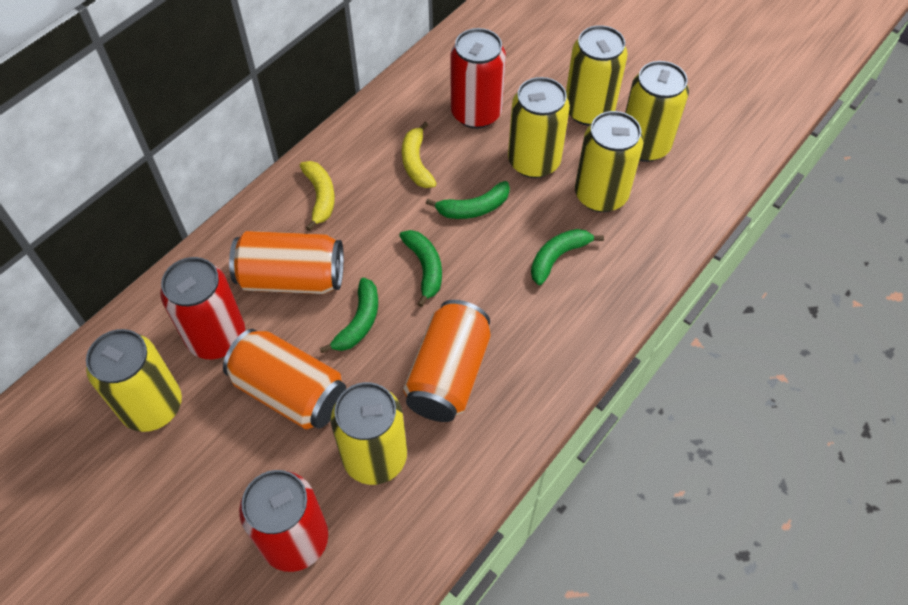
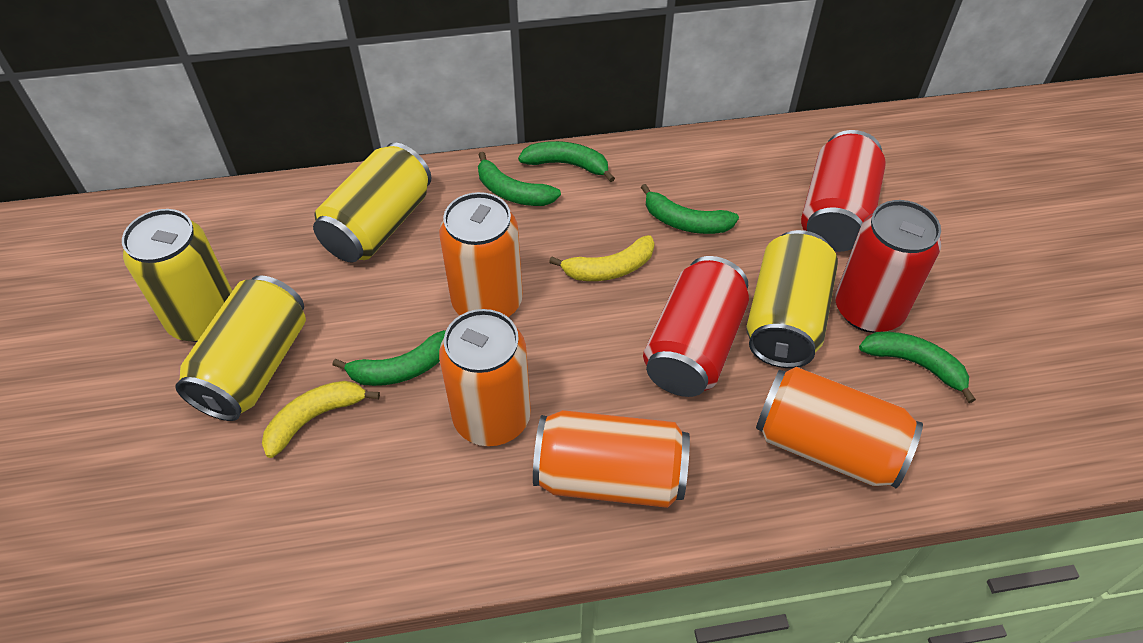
green banana: 4 -> 5
orange can: 3 -> 4
yellow can: 6 -> 4

